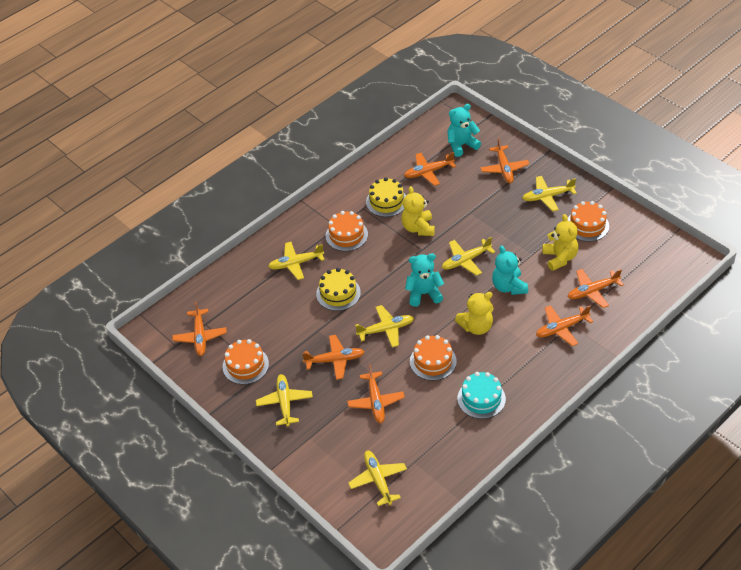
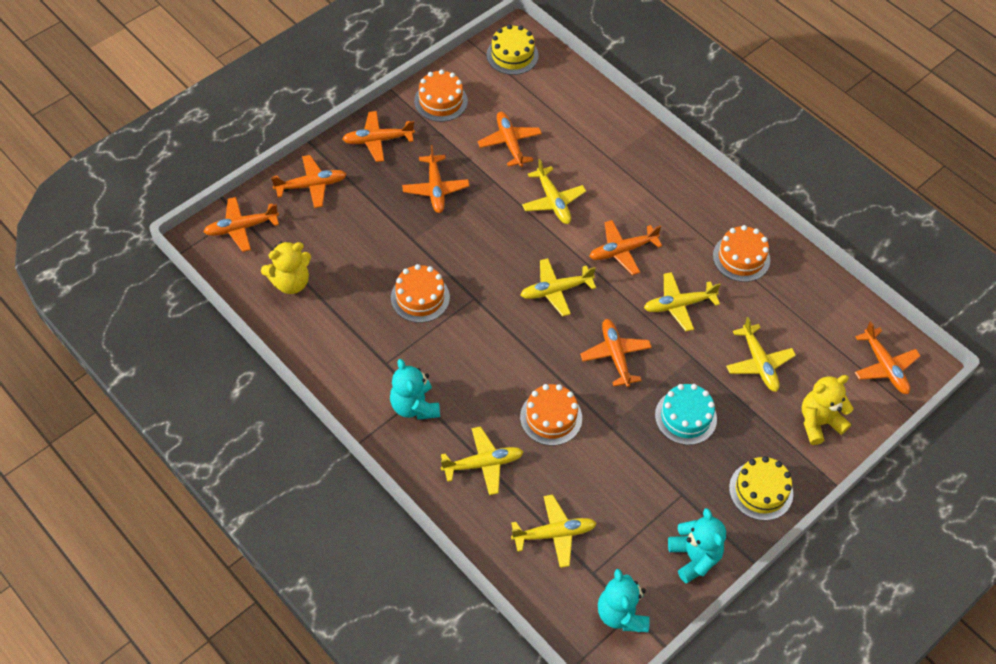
orange plane: 7 -> 8
yellow teddy bear: 3 -> 2

